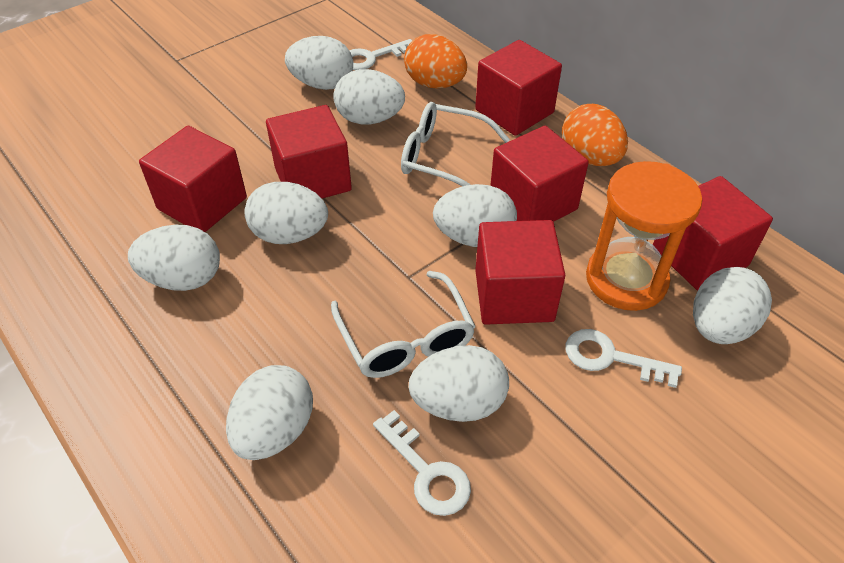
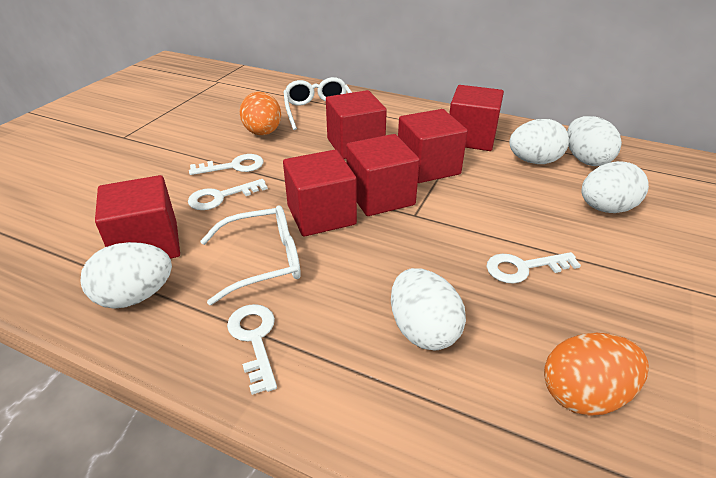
orange hourglass: 1 -> 0
white egg: 8 -> 5
white key: 3 -> 4

